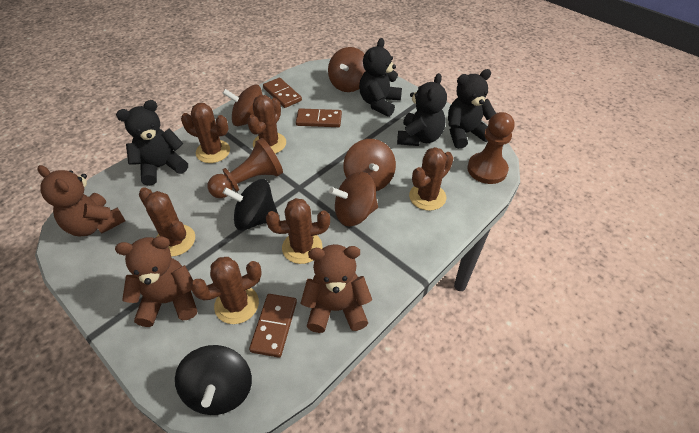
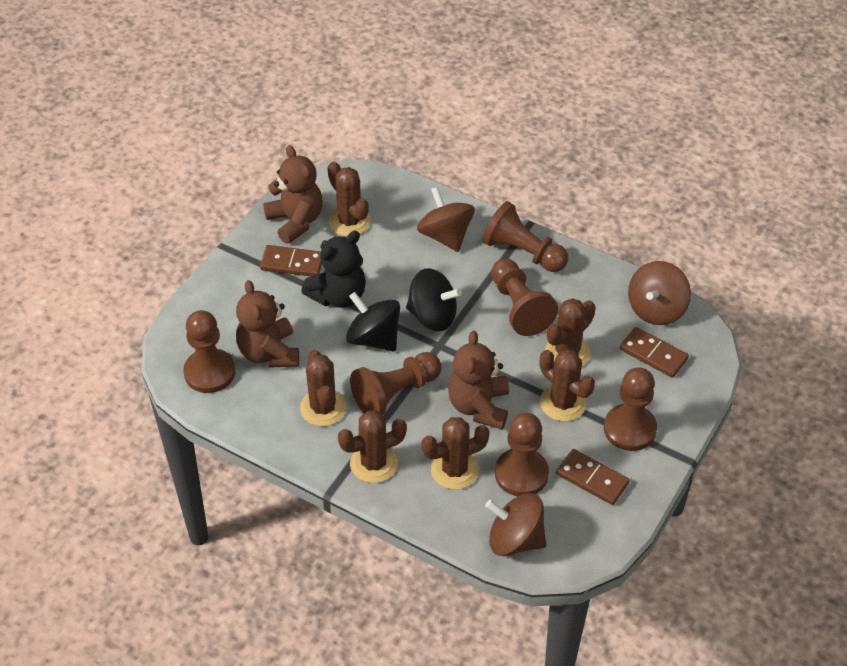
black teddy bear: 4 -> 1
brown pawn: 2 -> 6
brown spinning top: 4 -> 3

